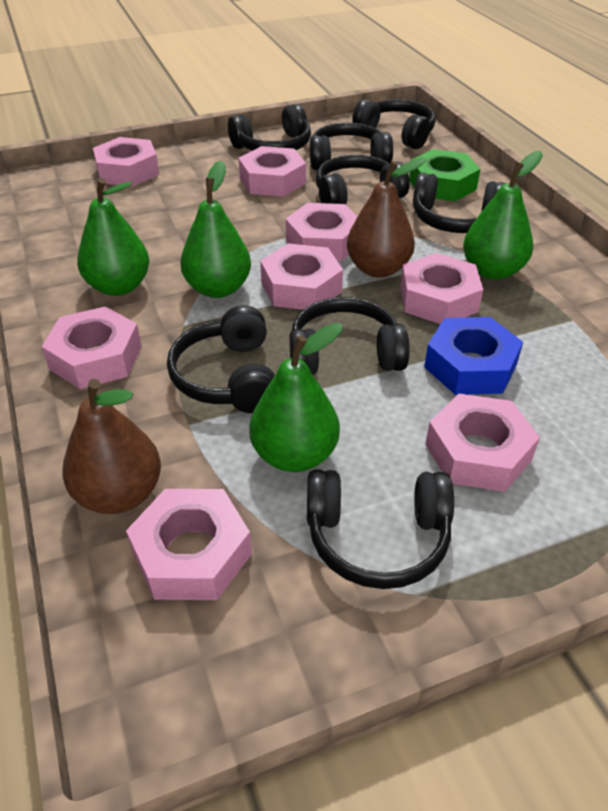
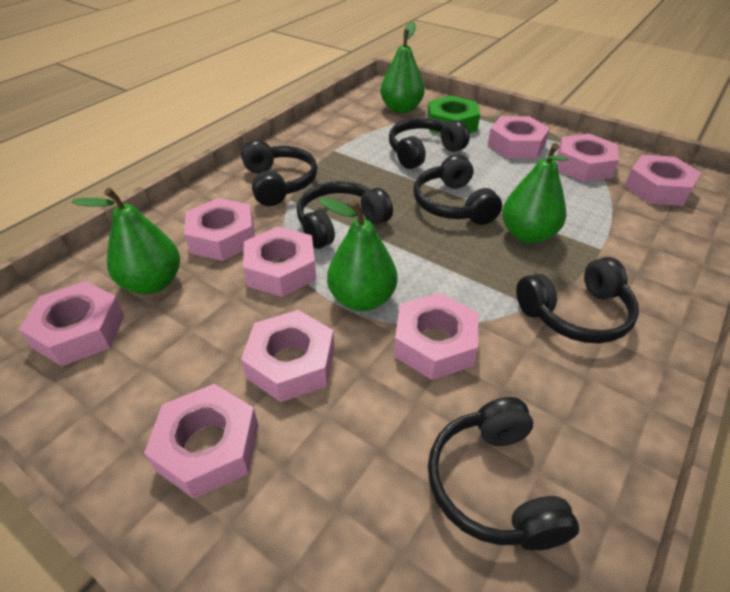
black headphones: 8 -> 6
blue nut: 1 -> 0
brown pear: 2 -> 0
pink nut: 8 -> 9

